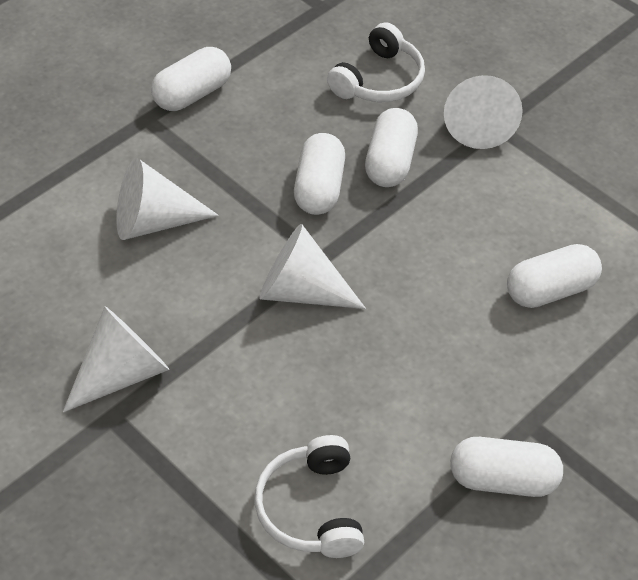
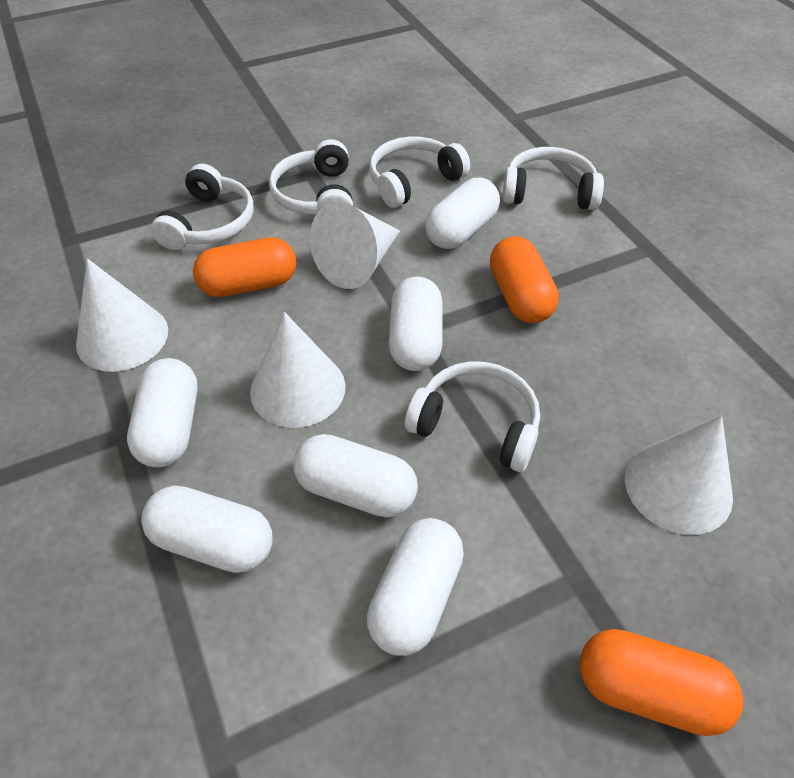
orange capsule: 0 -> 3
white capsule: 5 -> 6
white headphones: 2 -> 5

